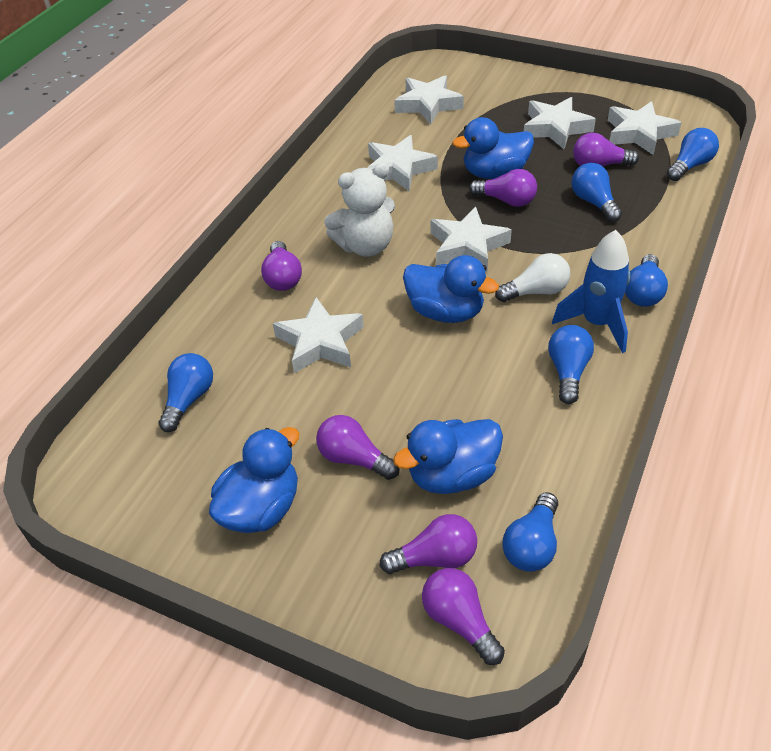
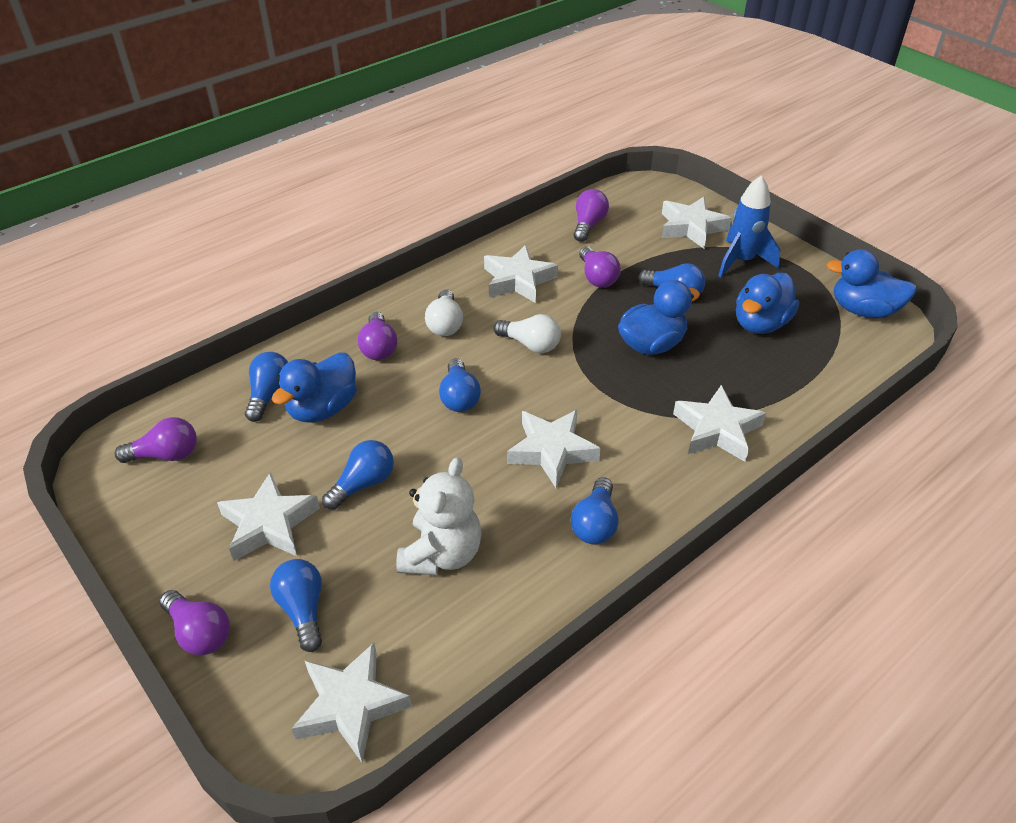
purple light bulb: 6 -> 5
white light bulb: 1 -> 2

